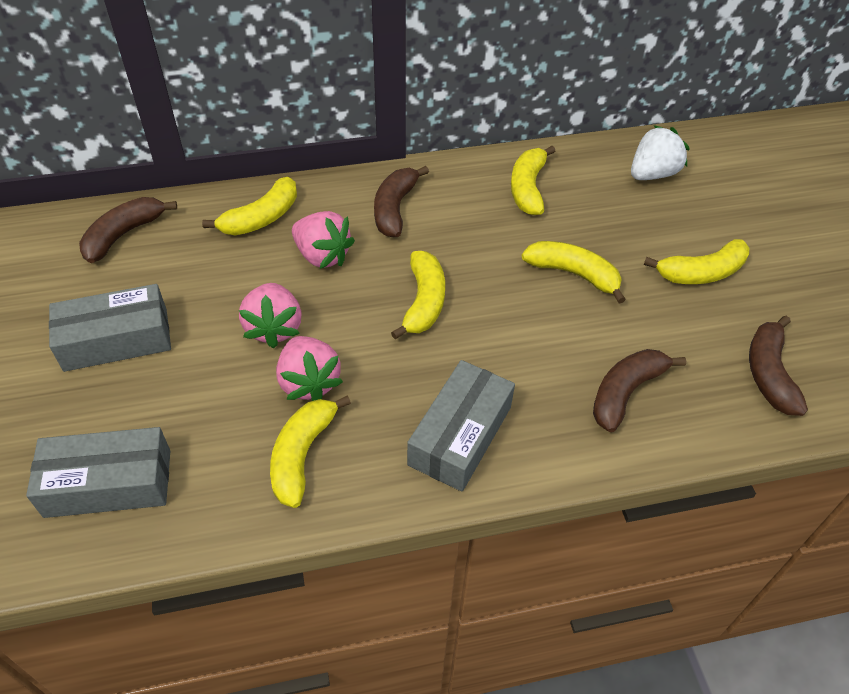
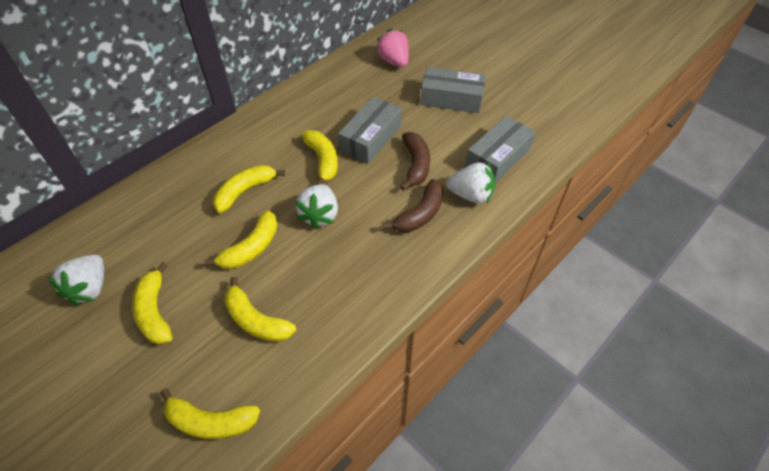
brown banana: 4 -> 2
pink strawberry: 3 -> 1
white strawberry: 1 -> 3

